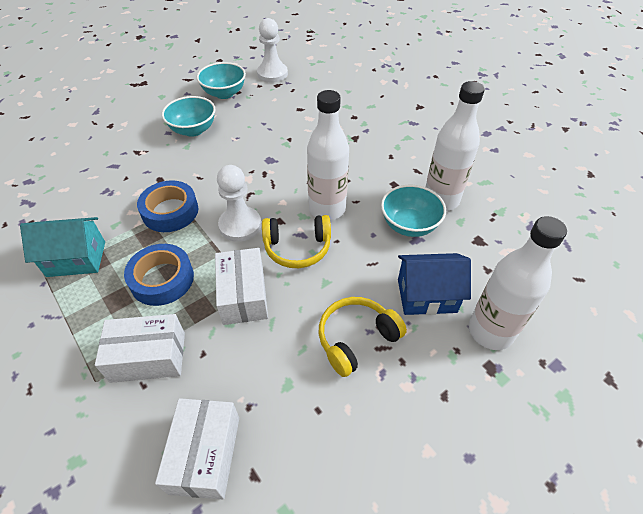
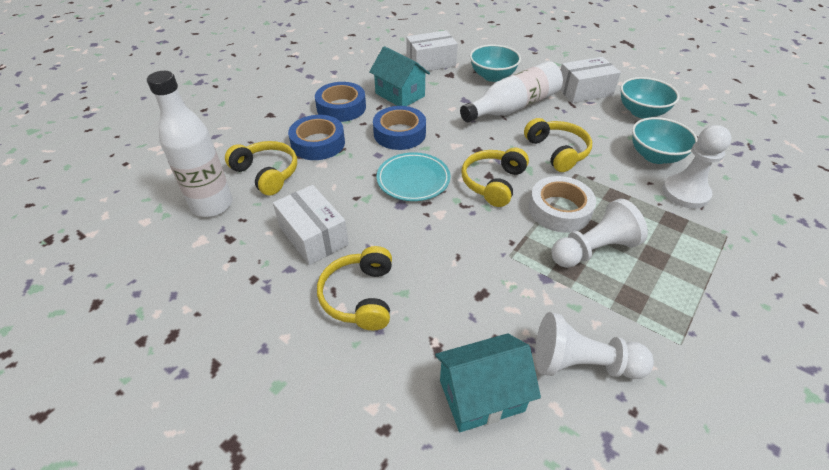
blue house: 1 -> 0
blue tape: 2 -> 3
turquoise house: 1 -> 2
turquoise plate: 0 -> 1
white bottle: 3 -> 2
white pawn: 2 -> 3
white tape: 0 -> 1
yellow headphones: 2 -> 4

